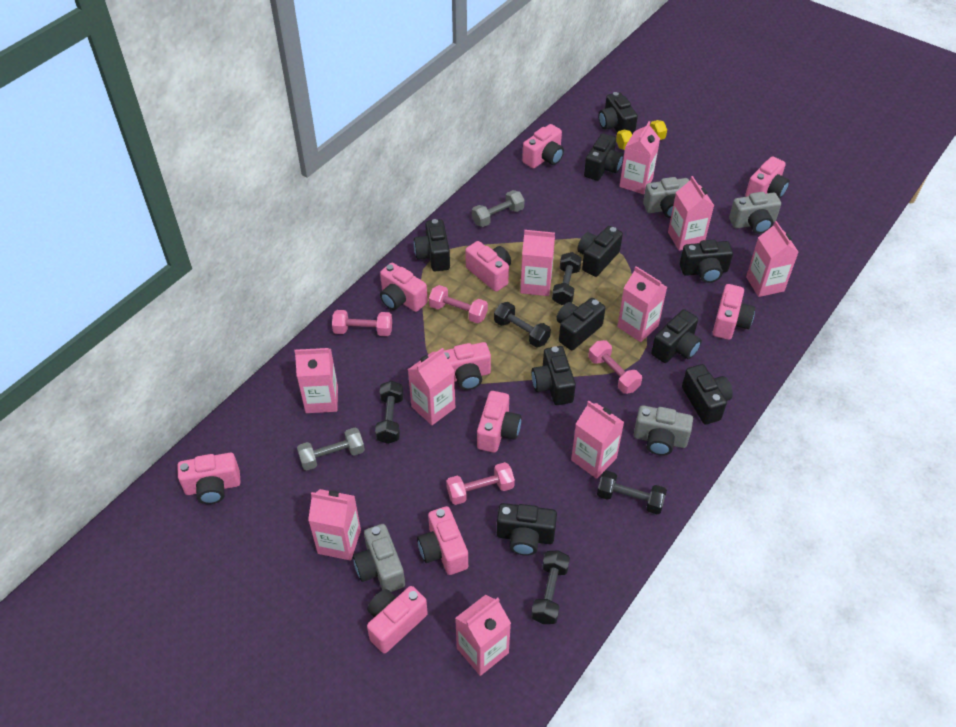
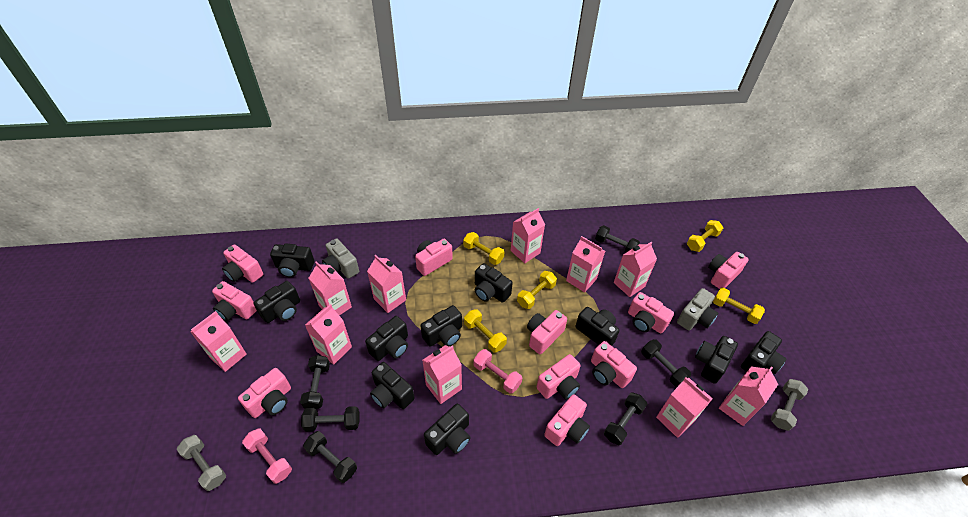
black dumbbell: 5 -> 6
grey camera: 4 -> 2
pink dumbbell: 4 -> 2
yellow dumbbell: 1 -> 5

